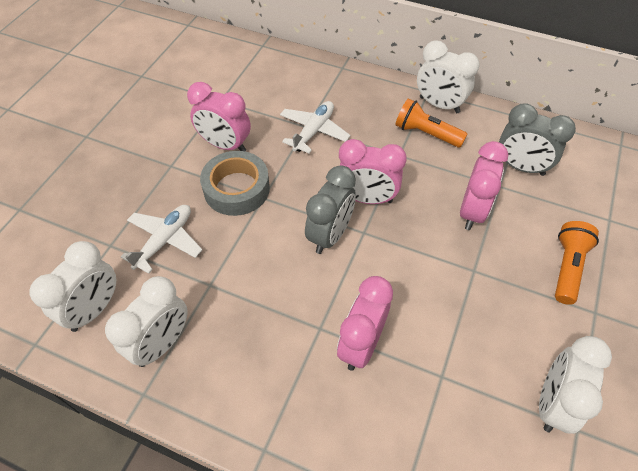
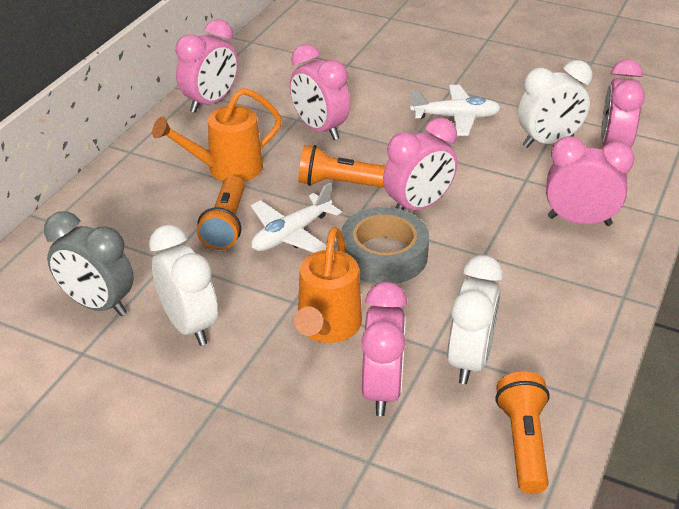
grey clock: 2 -> 1
orange flashlight: 2 -> 3
orange watering can: 0 -> 2
pink clock: 4 -> 6
white clock: 4 -> 3

